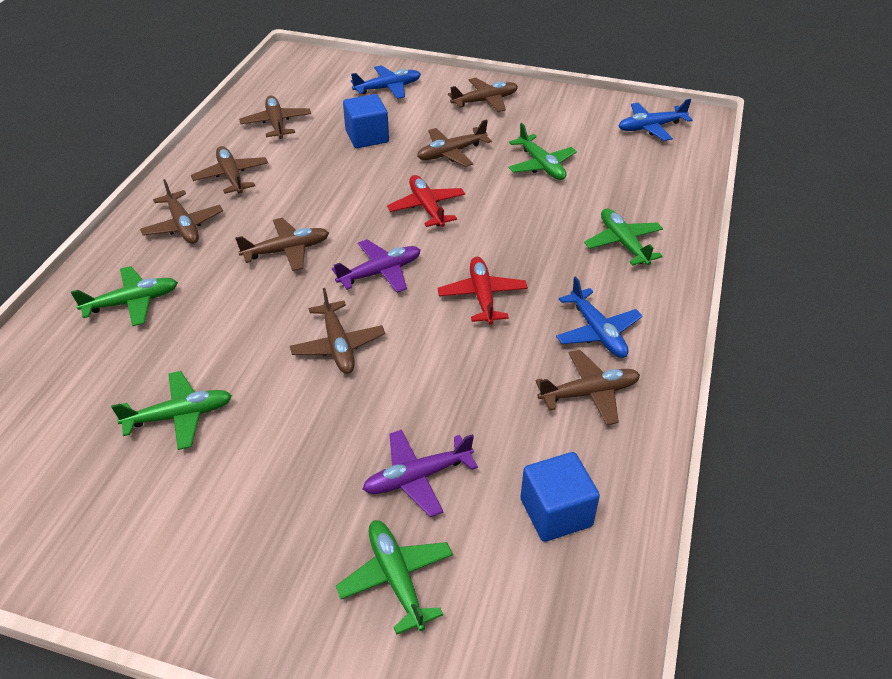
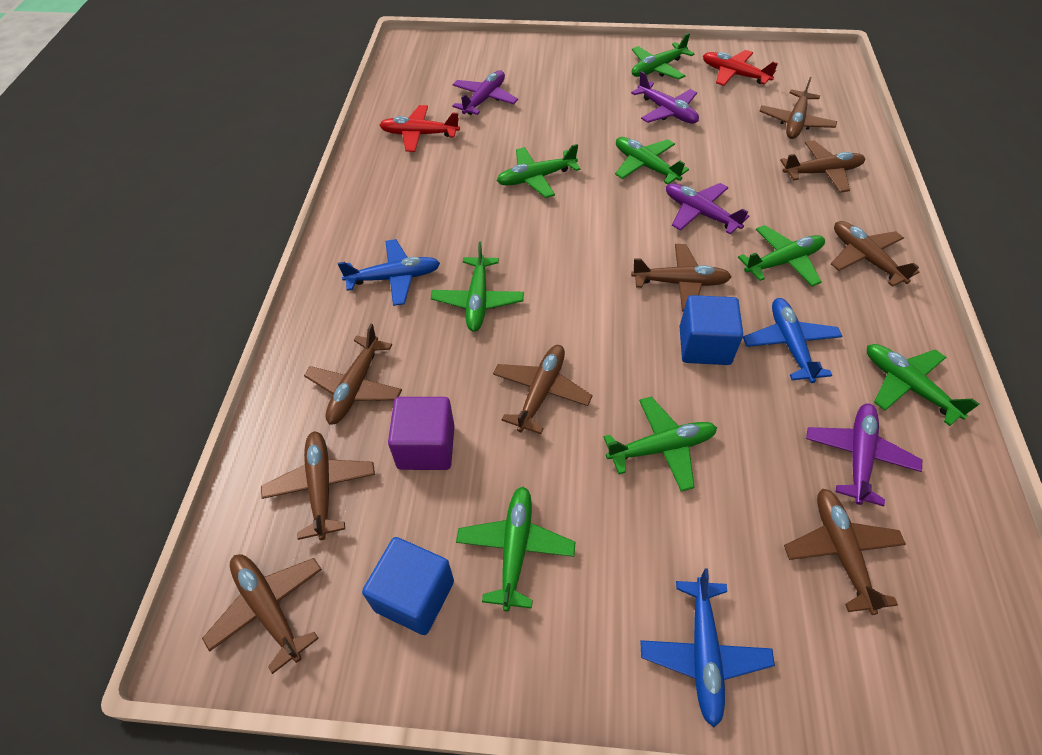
brown plane: 8 -> 9
green plane: 5 -> 8
purple cube: 0 -> 1
purple plane: 2 -> 4

